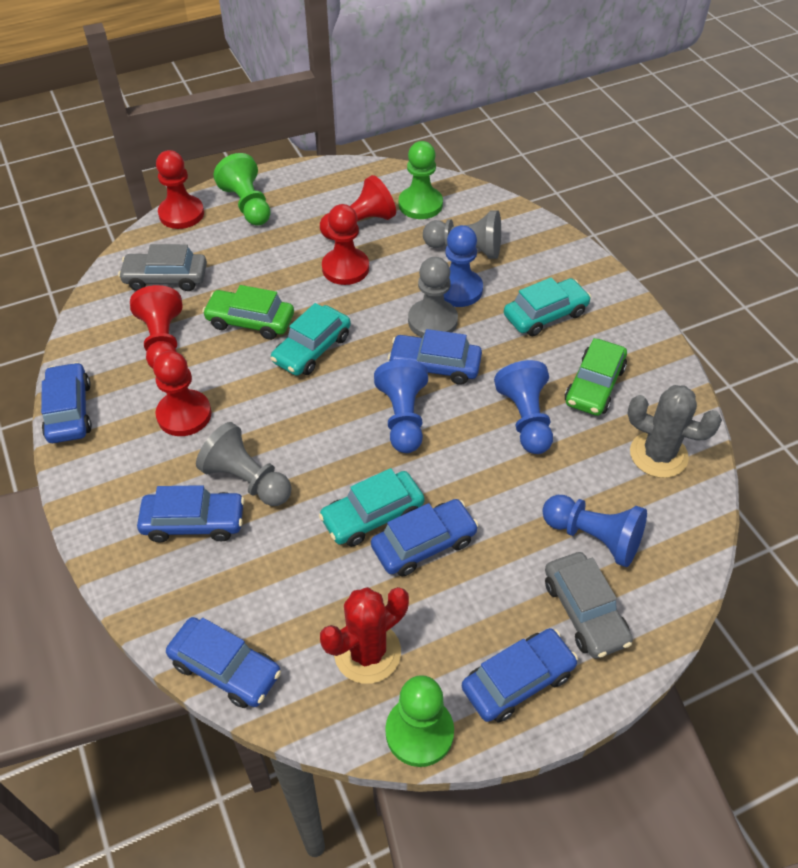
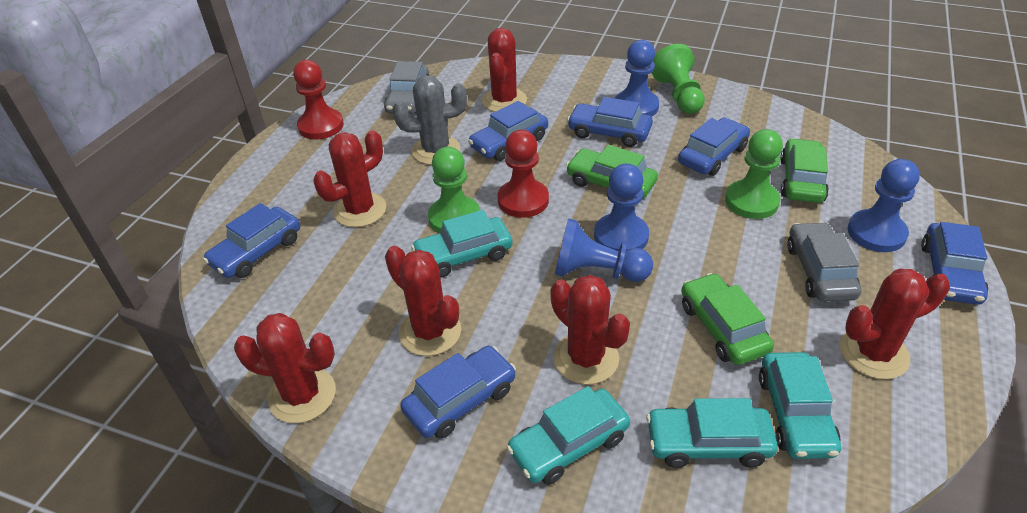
green car: 2 -> 3
grey pawn: 3 -> 0
red cactus: 1 -> 6
red pawn: 5 -> 2
turquoise car: 3 -> 4

